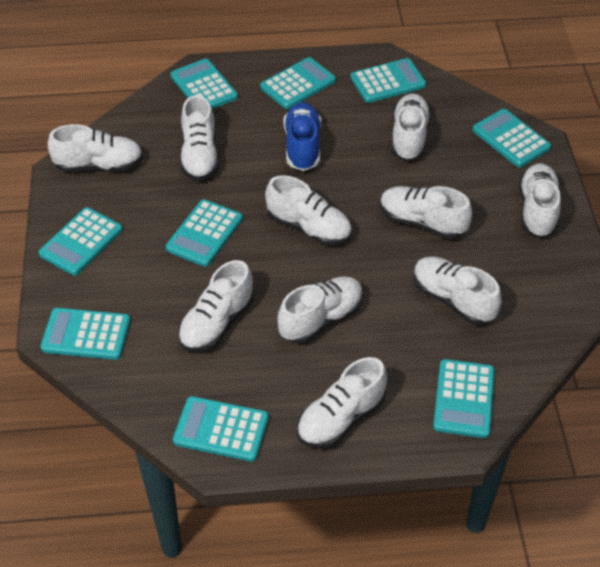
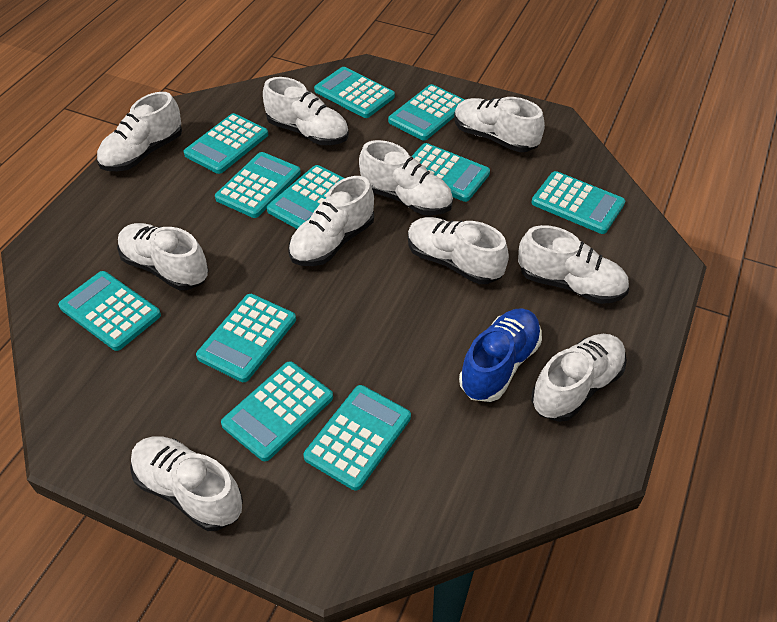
turquoise calculator: 9 -> 11

